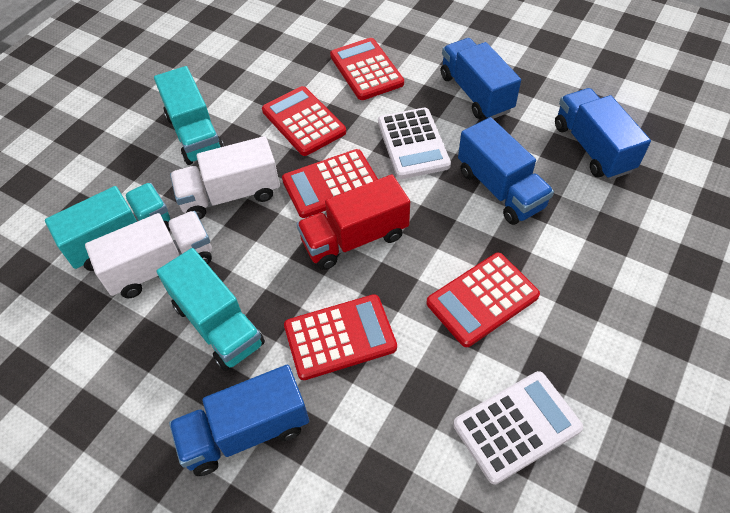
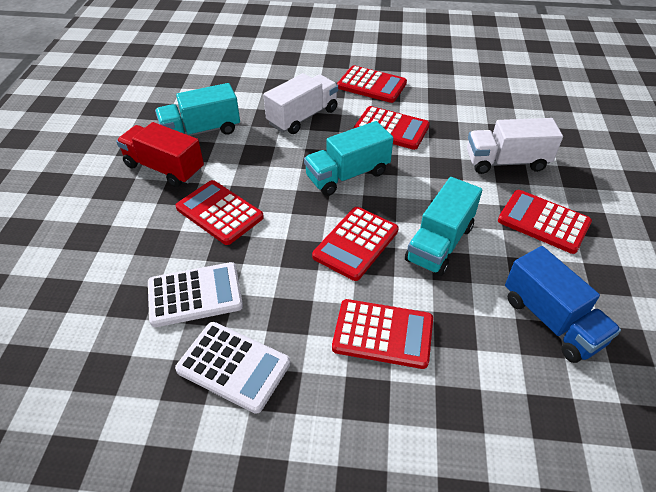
blue truck: 4 -> 1
red calculator: 5 -> 6

